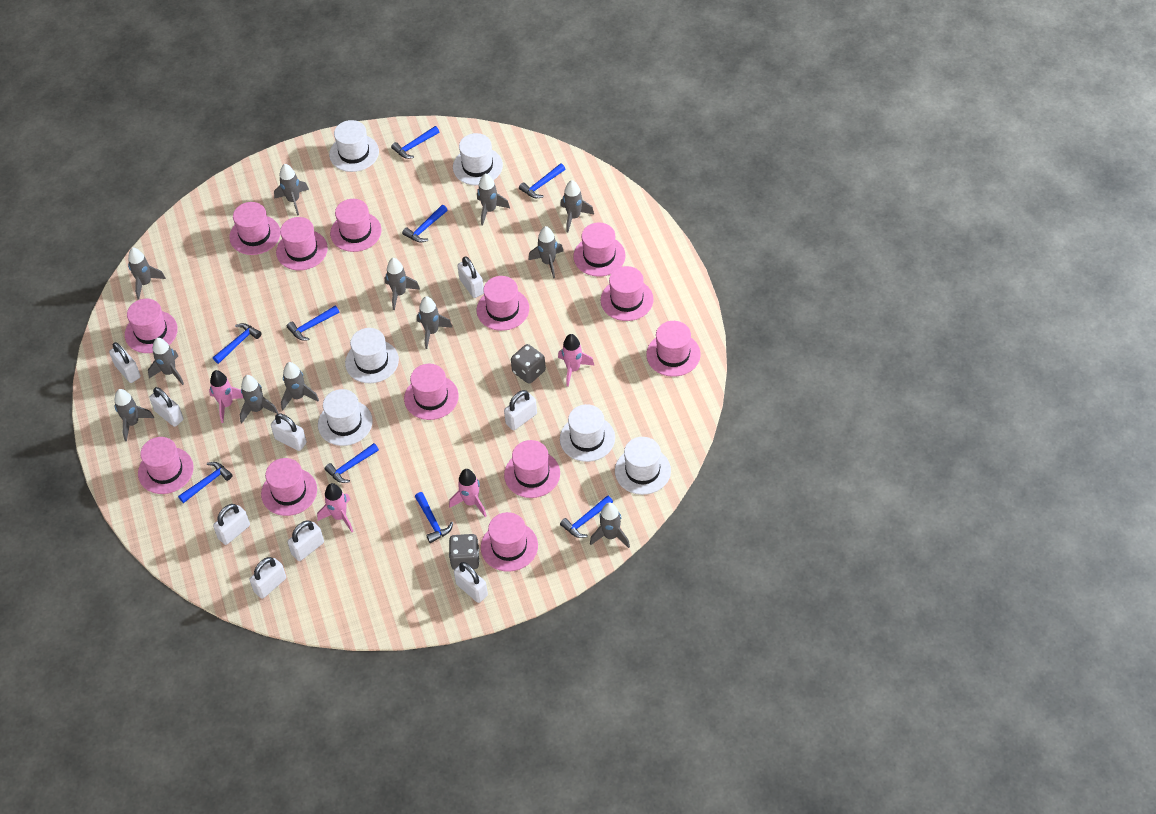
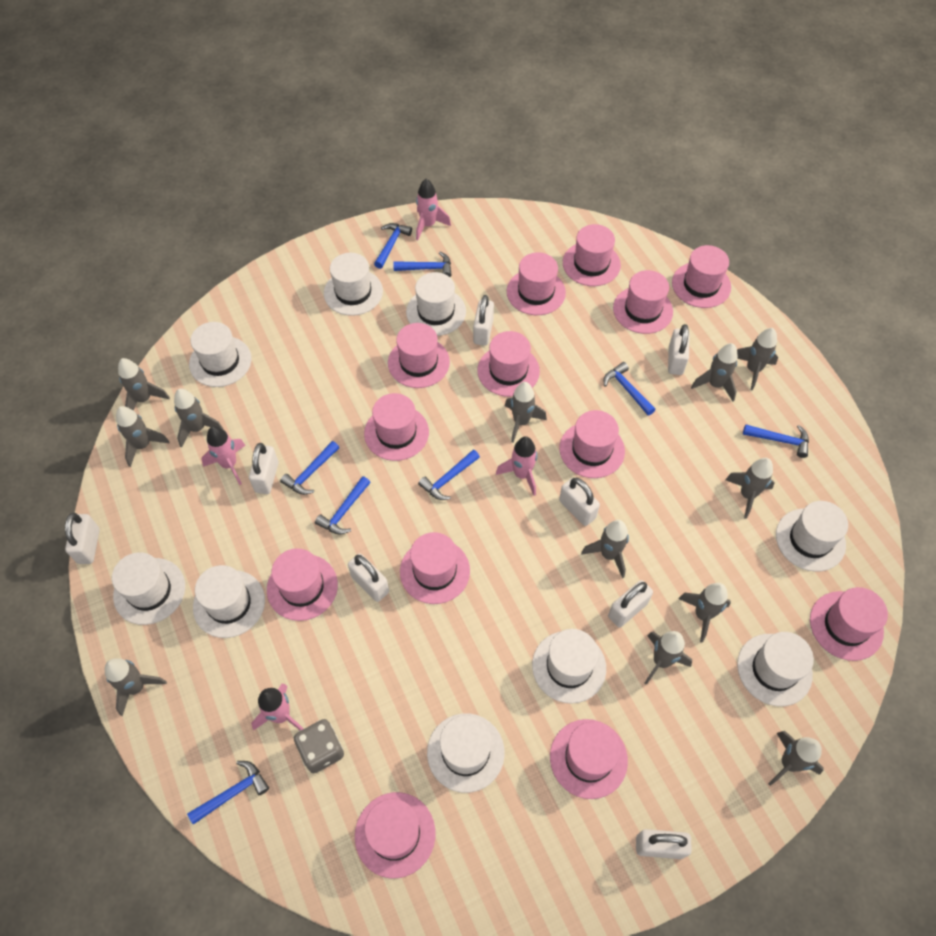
blue hammer: 9 -> 8
grey dice: 2 -> 1
white hat: 6 -> 9
white padlock: 9 -> 8

